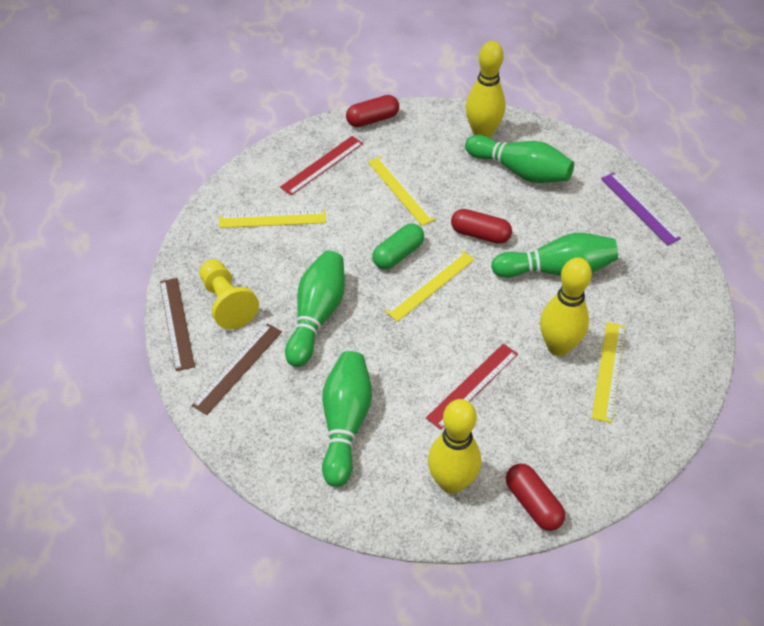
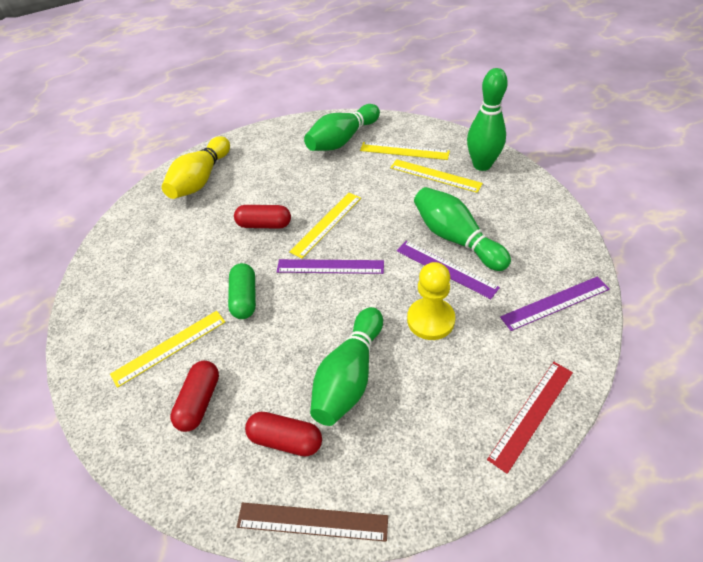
brown ruler: 2 -> 1
purple ruler: 1 -> 3
red ruler: 2 -> 1
yellow bowling pin: 3 -> 1

